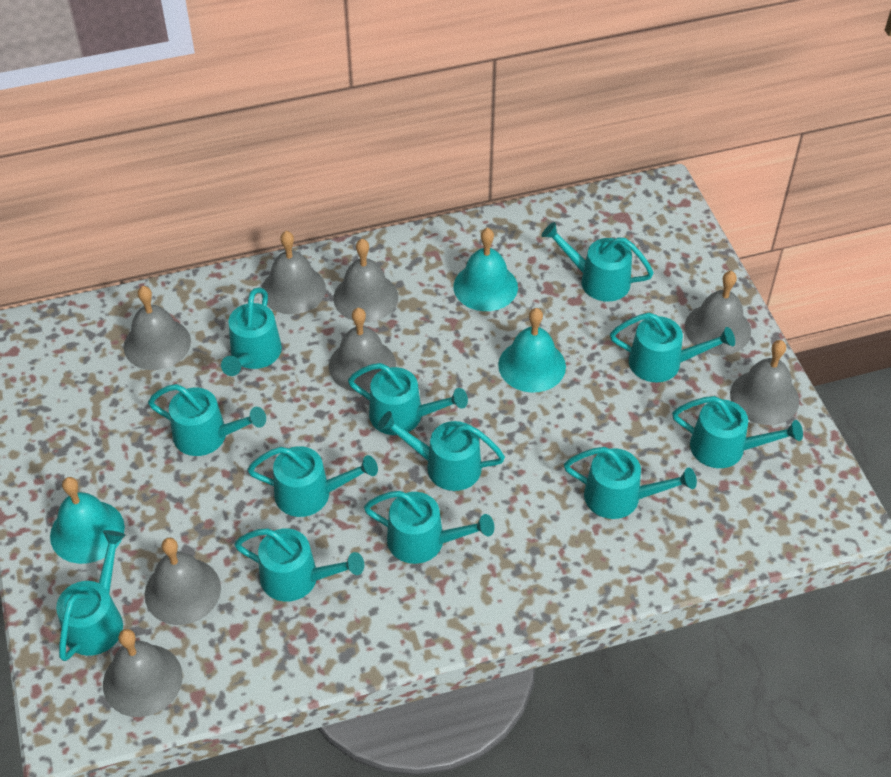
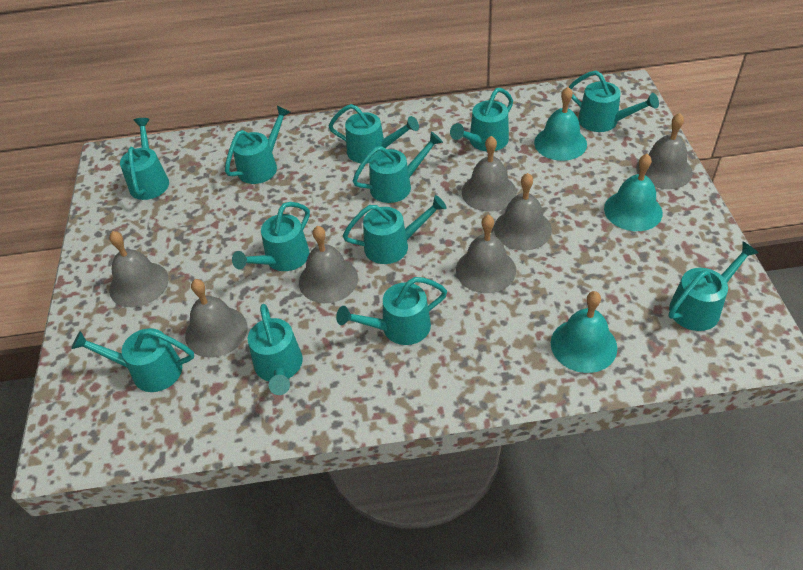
grey bell: 8 -> 7

